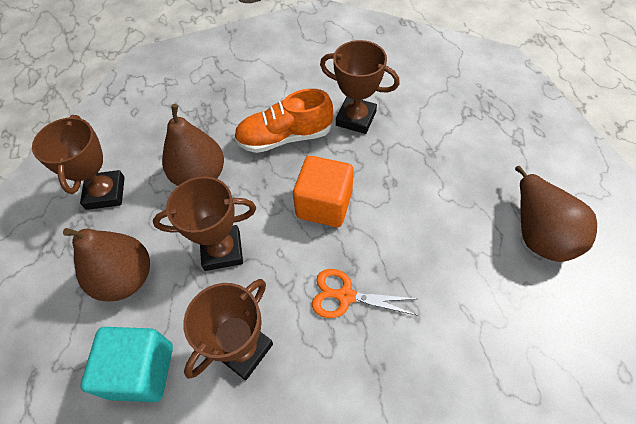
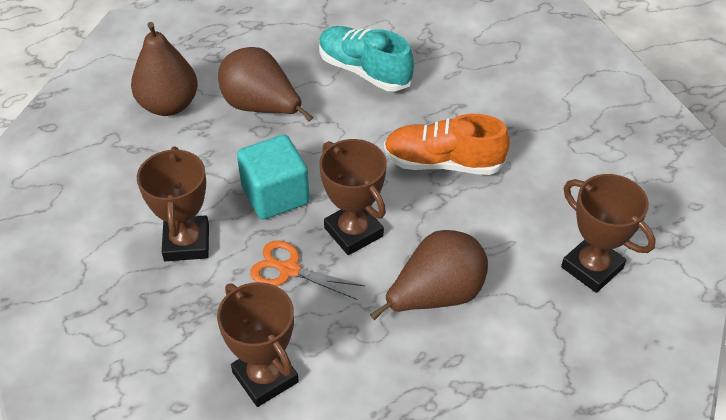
orange cube: 1 -> 0
turquoise shoe: 0 -> 1

